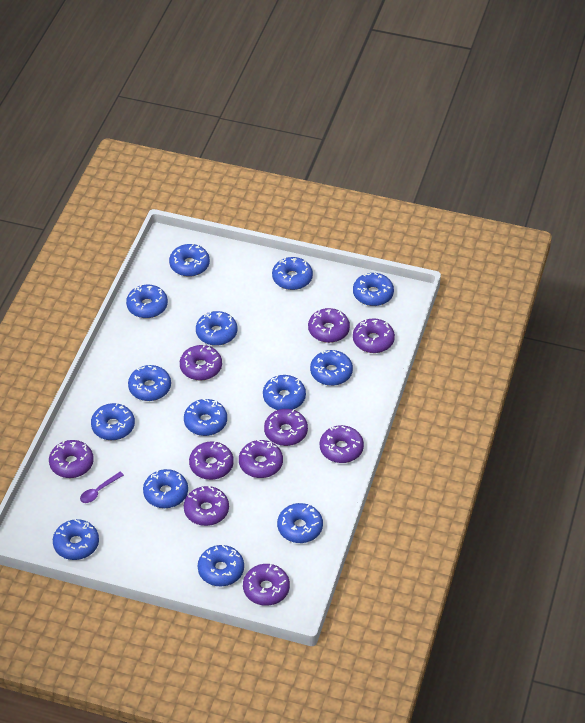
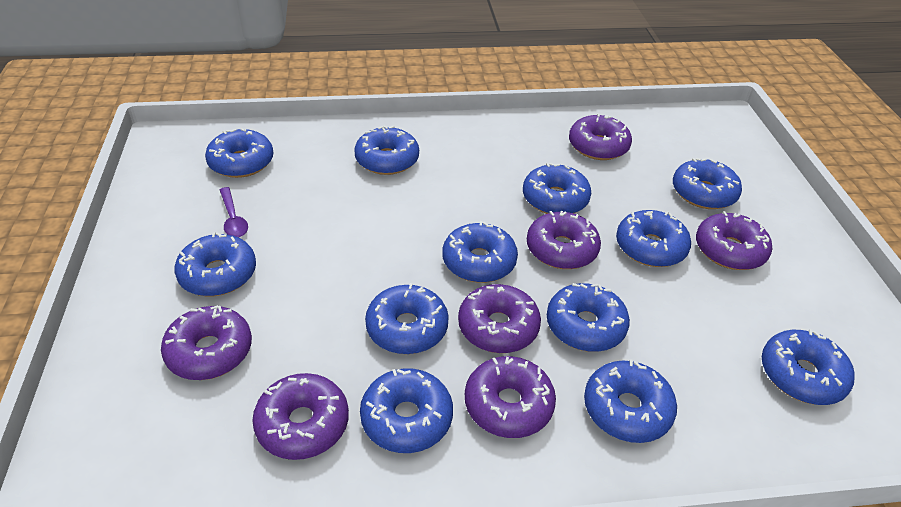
blue donut: 14 -> 12
purple donut: 10 -> 7

